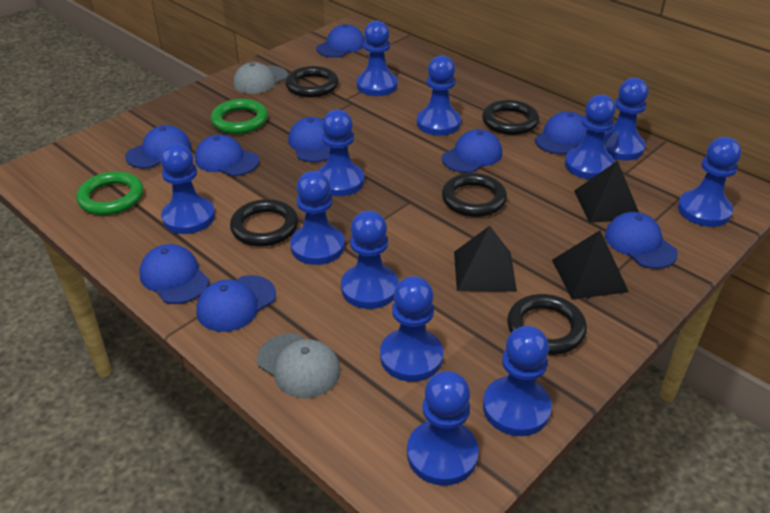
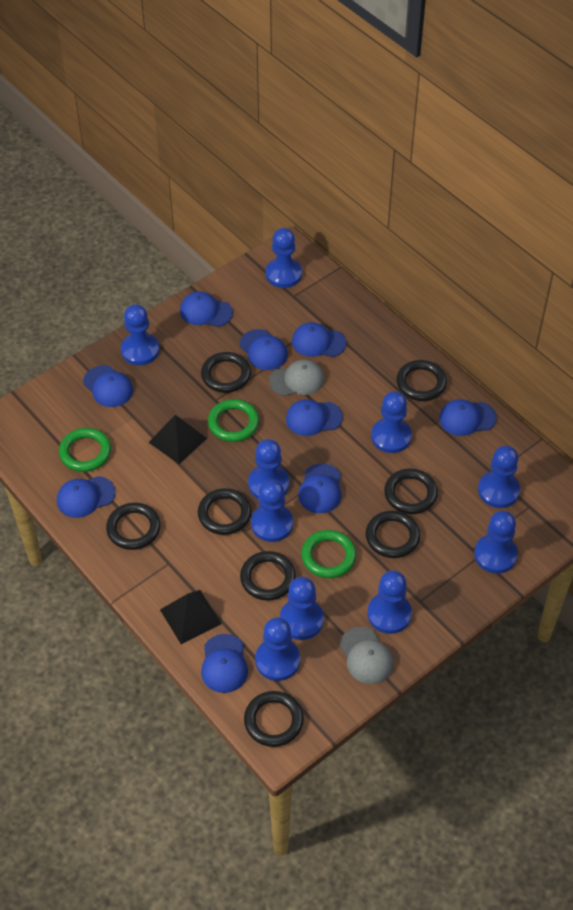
black pyramid: 3 -> 2
black ring: 5 -> 8
blue pawn: 12 -> 10
green ring: 2 -> 3

